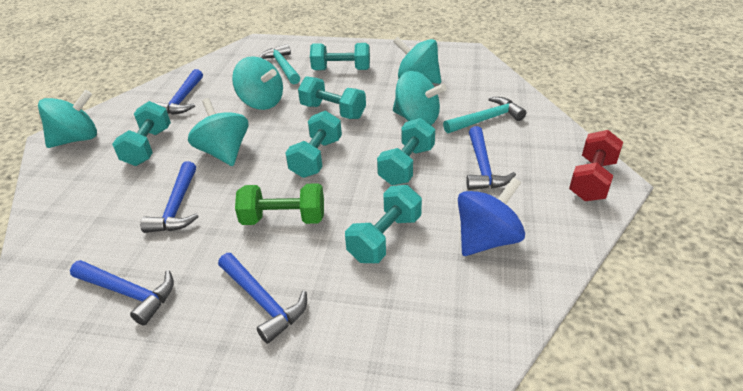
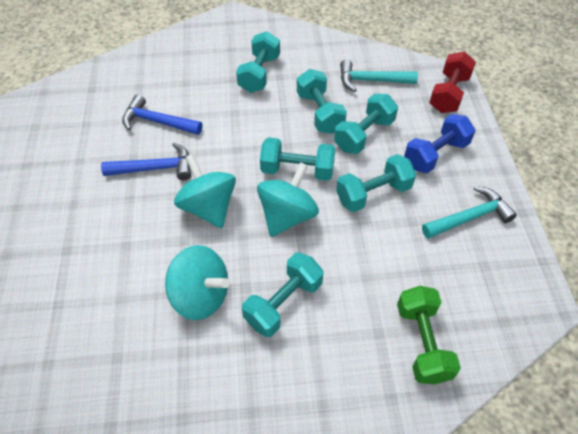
blue dumbbell: 0 -> 1
blue hammer: 5 -> 2
blue spinning top: 1 -> 0
turquoise spinning top: 5 -> 3

